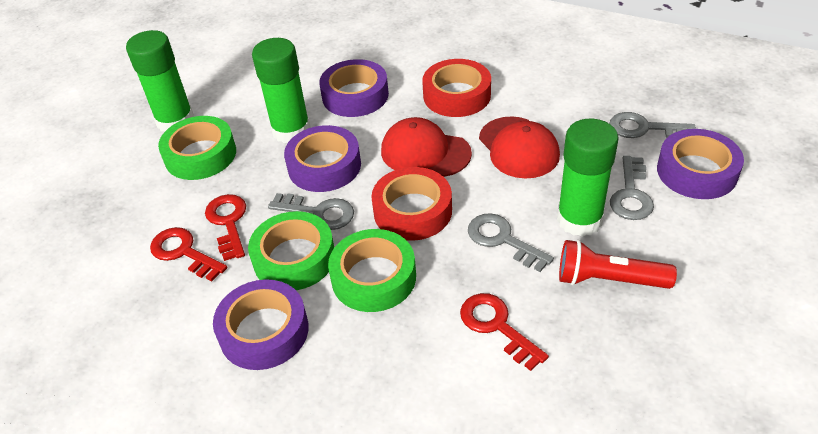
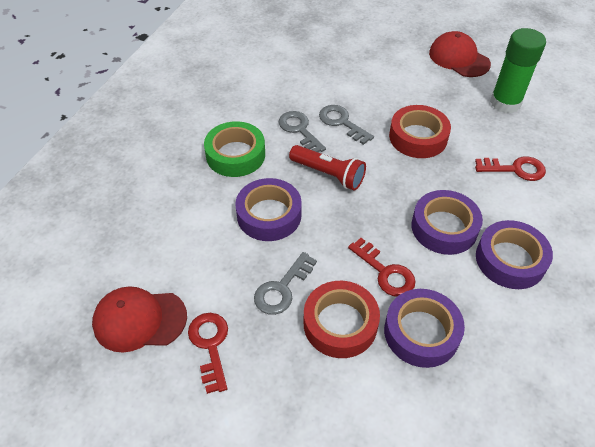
green glue stick: 3 -> 1
green tape: 3 -> 1
grey key: 4 -> 3

